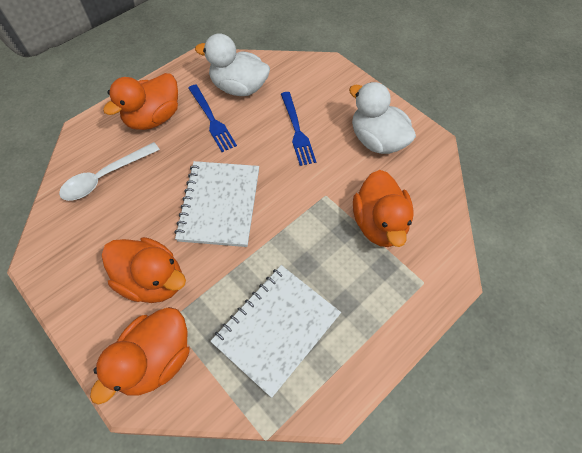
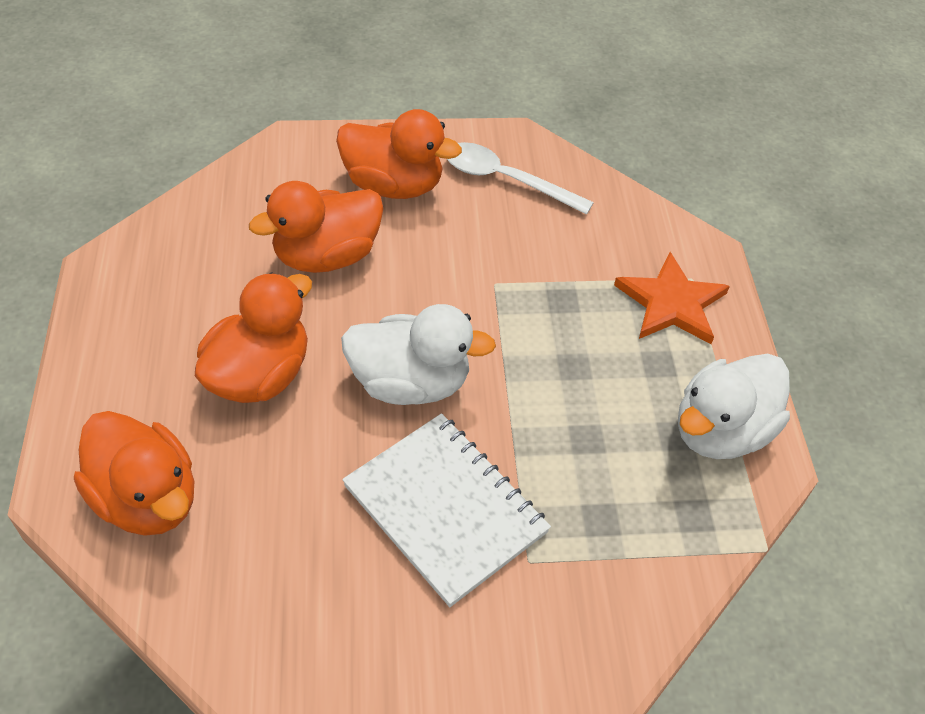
blue fork: 2 -> 0
orange star: 0 -> 1
white notebook: 2 -> 1

